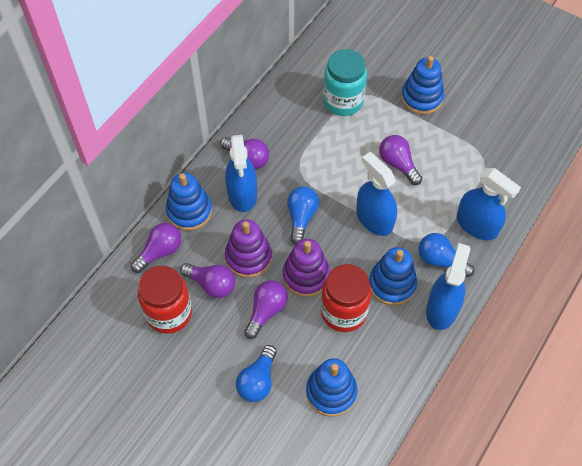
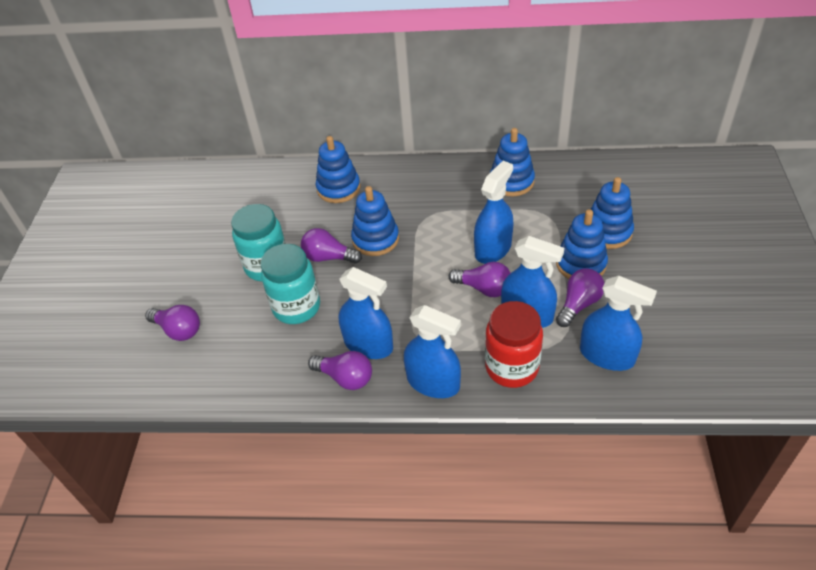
blue light bulb: 3 -> 0
blue spray bottle: 4 -> 5
blue stacking toy: 4 -> 5
purple stacking toy: 2 -> 0
red jar: 2 -> 1
turquoise jar: 1 -> 2

